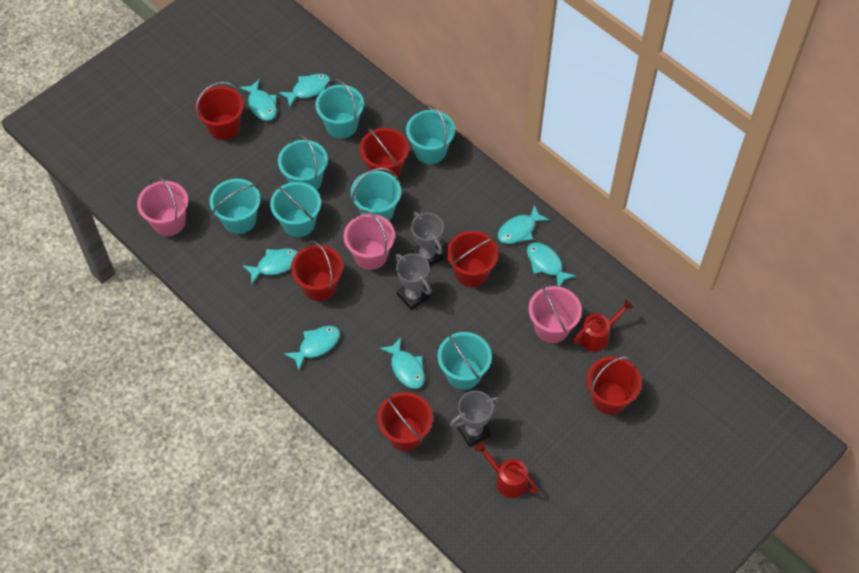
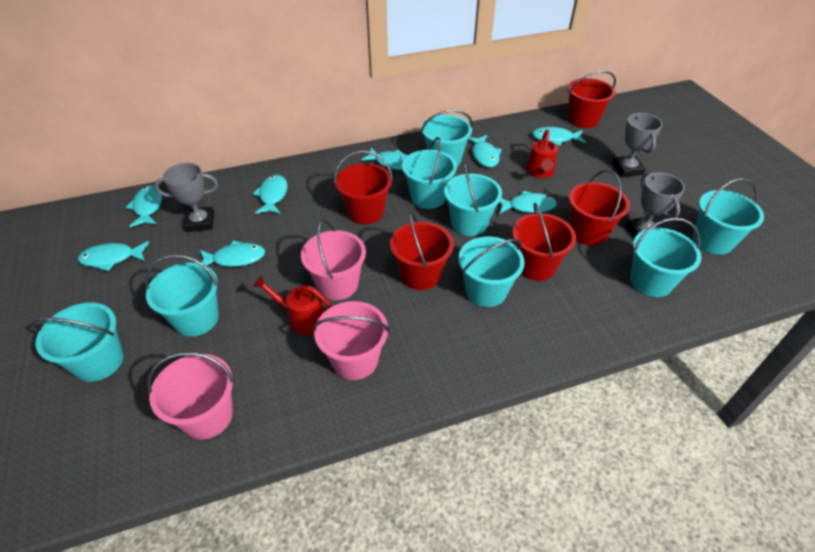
red bucket: 6 -> 5
turquoise bucket: 7 -> 8
turquoise fish: 7 -> 8

